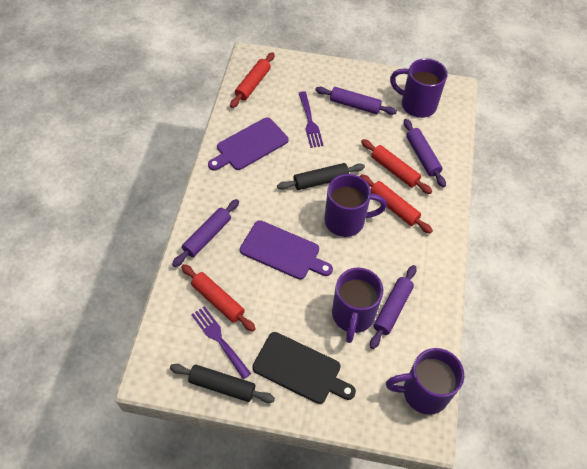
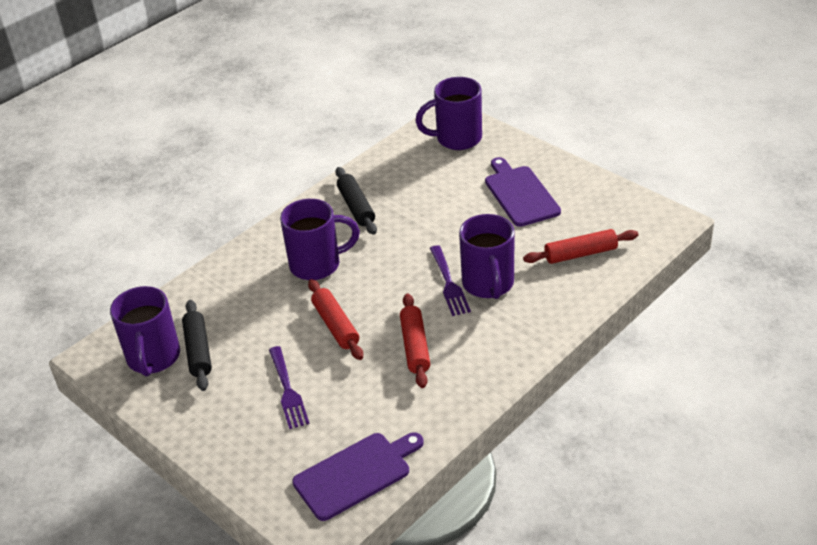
black cutting board: 1 -> 0
purple rolling pin: 4 -> 0
red rolling pin: 4 -> 3

